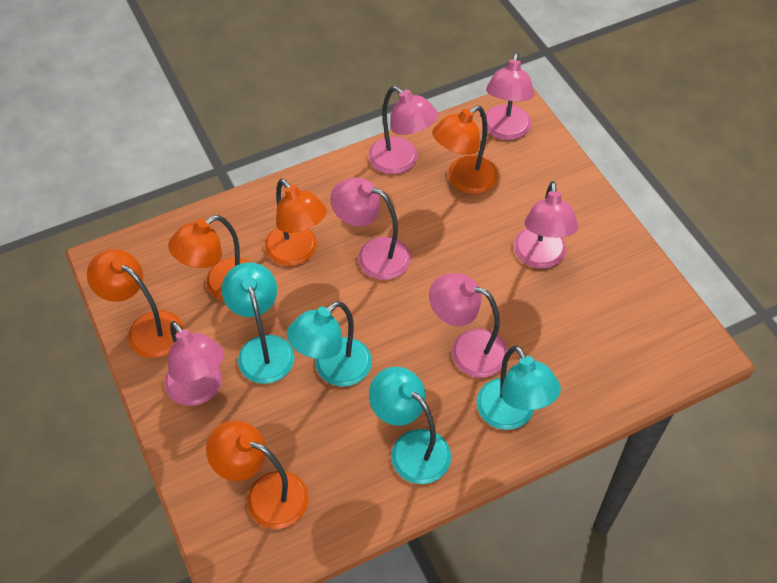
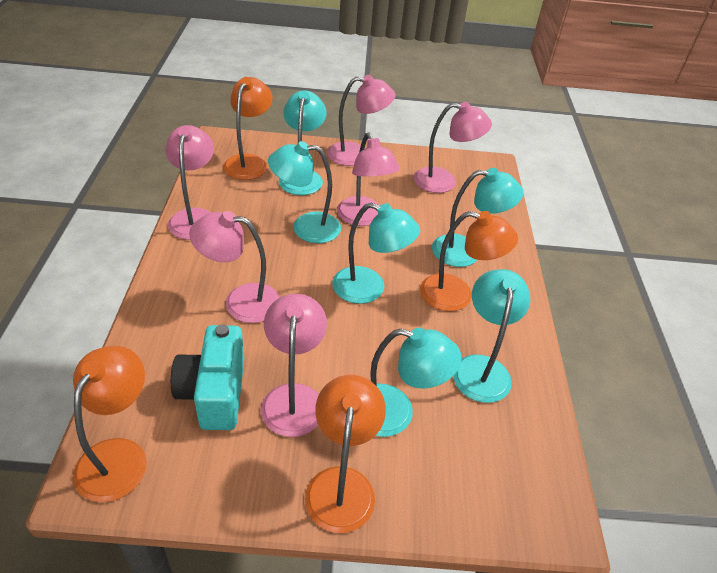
orange lamp: 5 -> 4
turquoise camera: 0 -> 1
turquoise lamp: 4 -> 6

